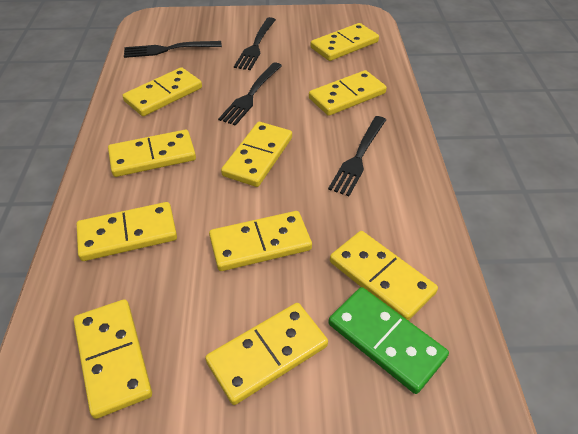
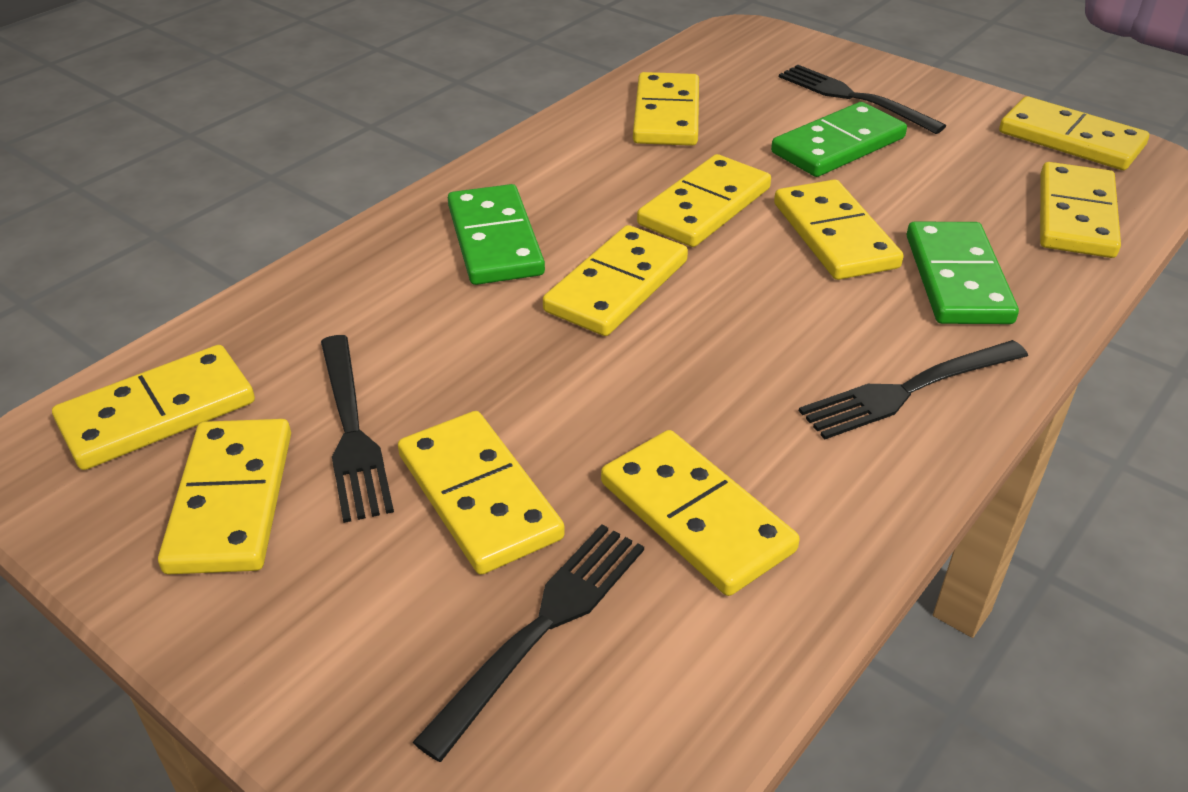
green domino: 1 -> 3

